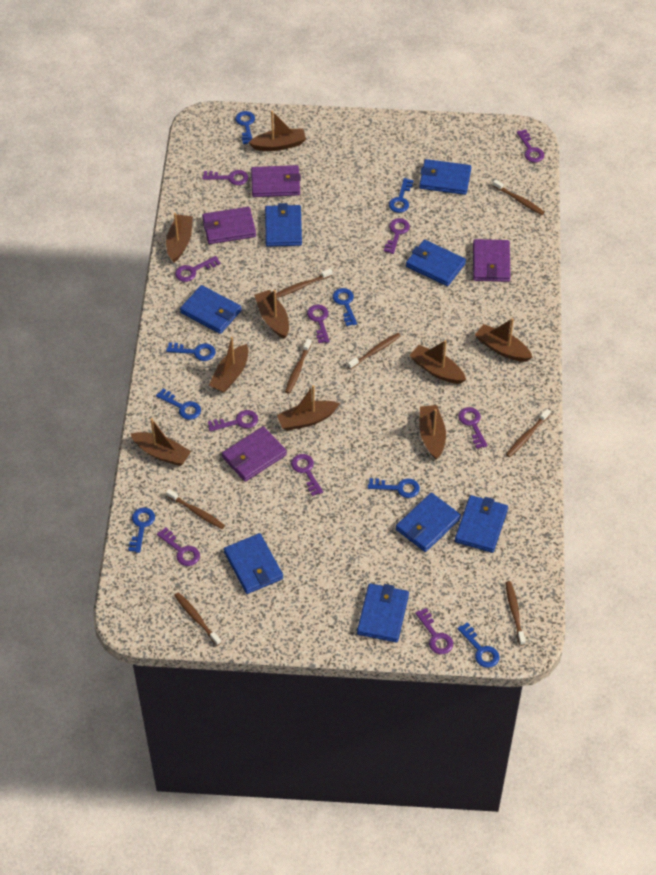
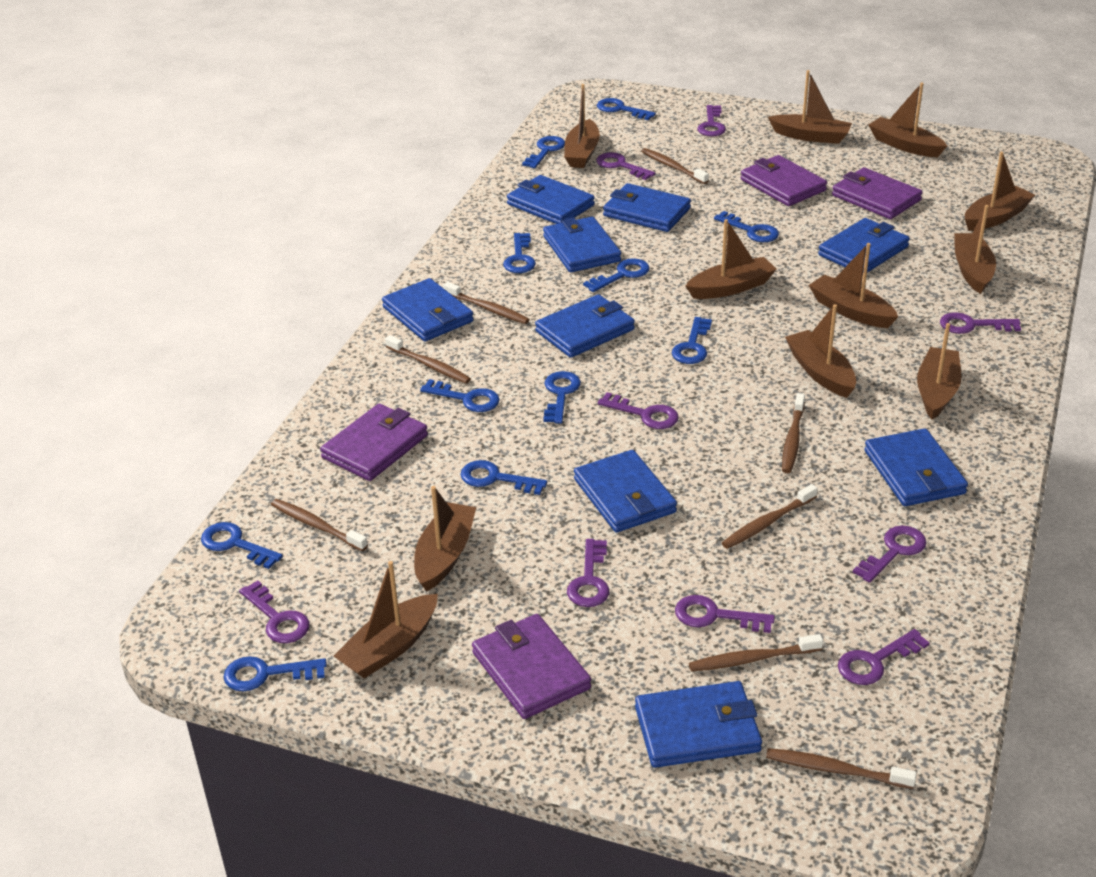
blue key: 8 -> 11
blue wallet: 8 -> 9
brown boat: 9 -> 11
purple key: 10 -> 9

